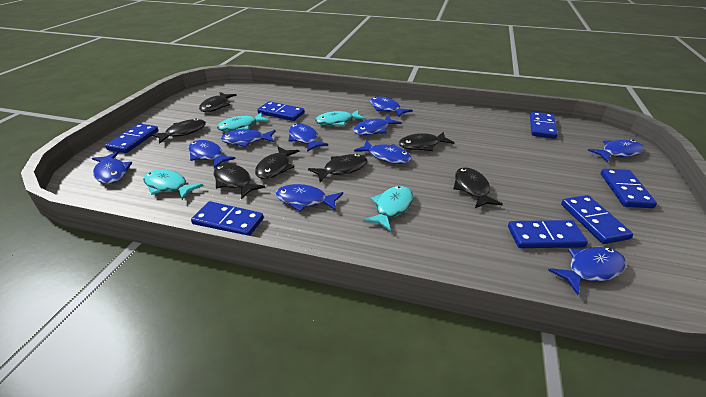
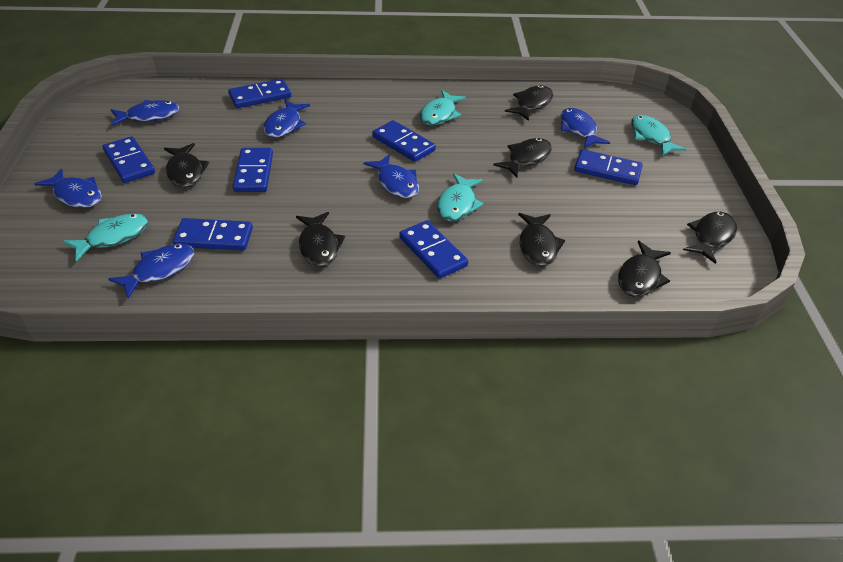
blue fish: 10 -> 6

